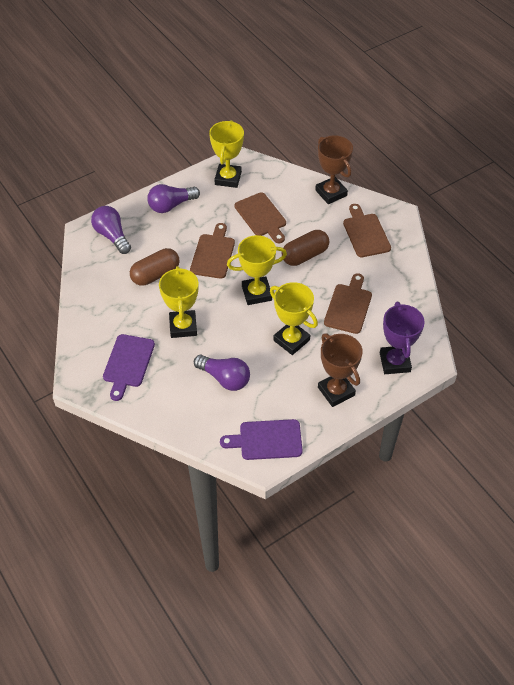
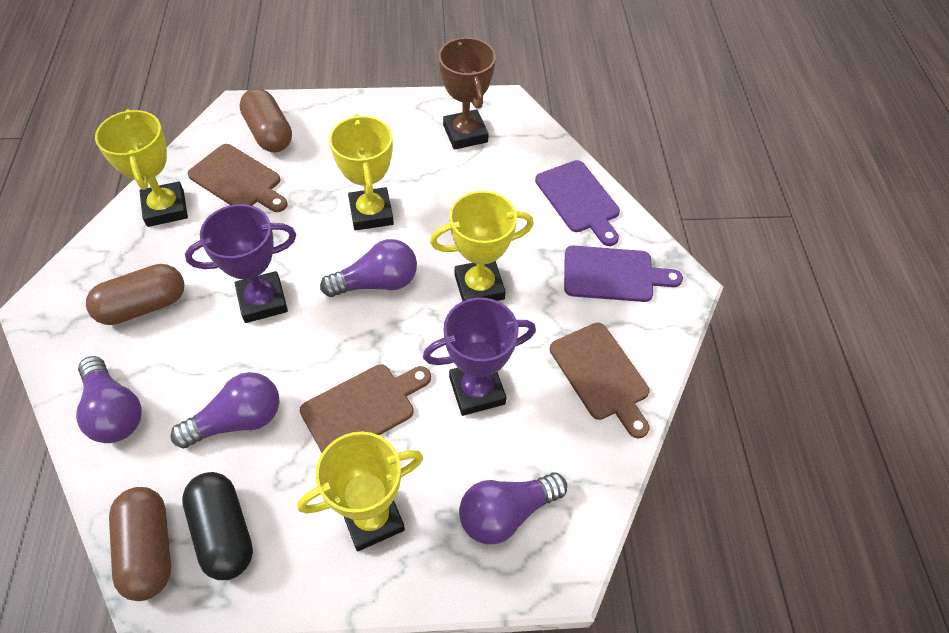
black capsule: 0 -> 1
brown capsule: 2 -> 3
brown cutting board: 4 -> 3
brown trophy: 2 -> 1
purple light bulb: 3 -> 4
purple trophy: 1 -> 2

